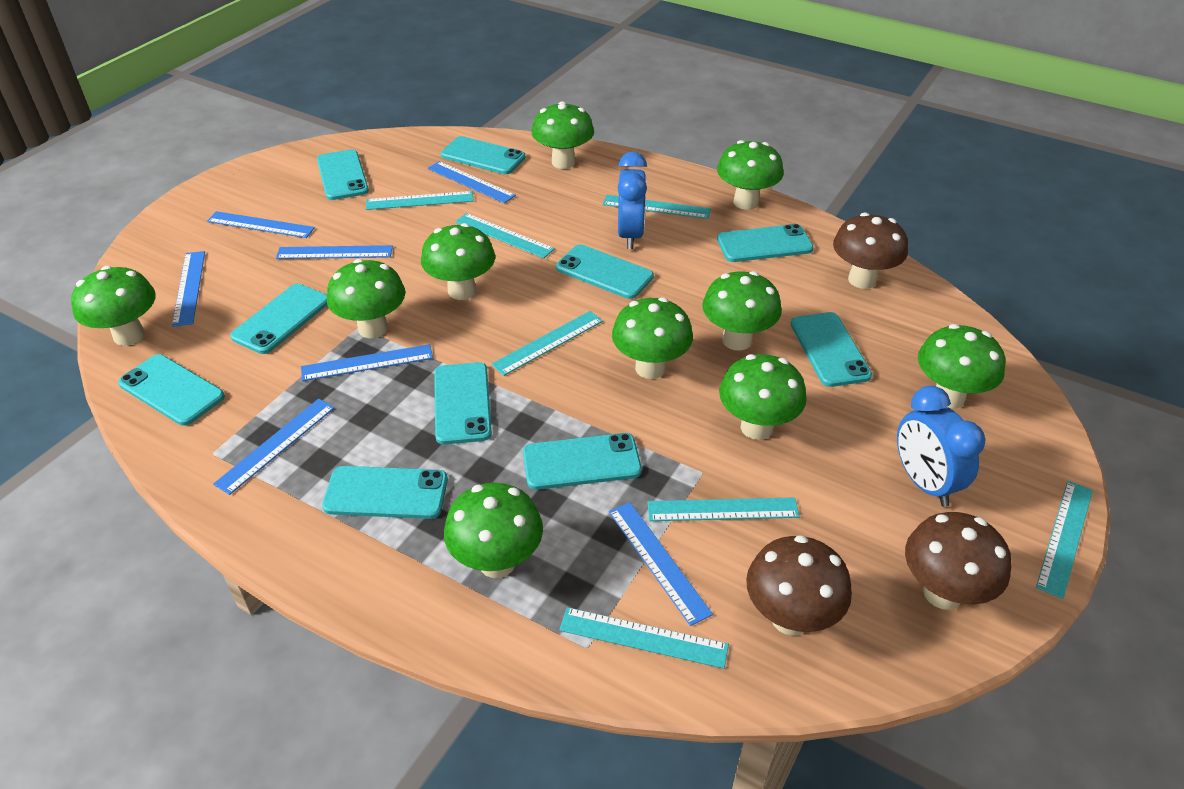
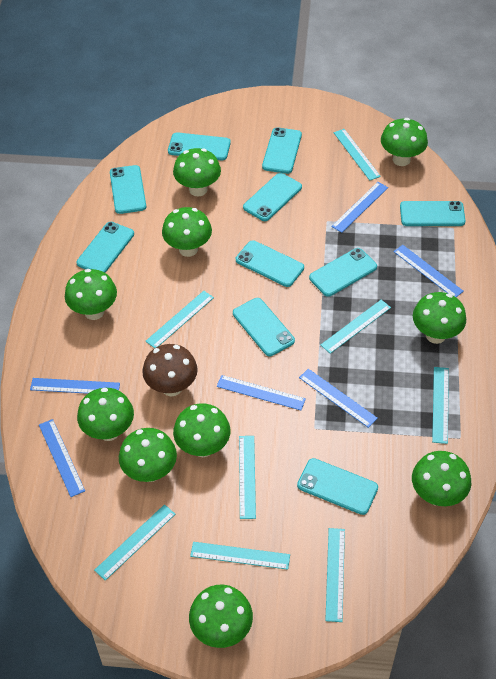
blue clock: 2 -> 0
blue ruler: 7 -> 6
brown mushroom: 3 -> 1
turquoise ruler: 7 -> 8

